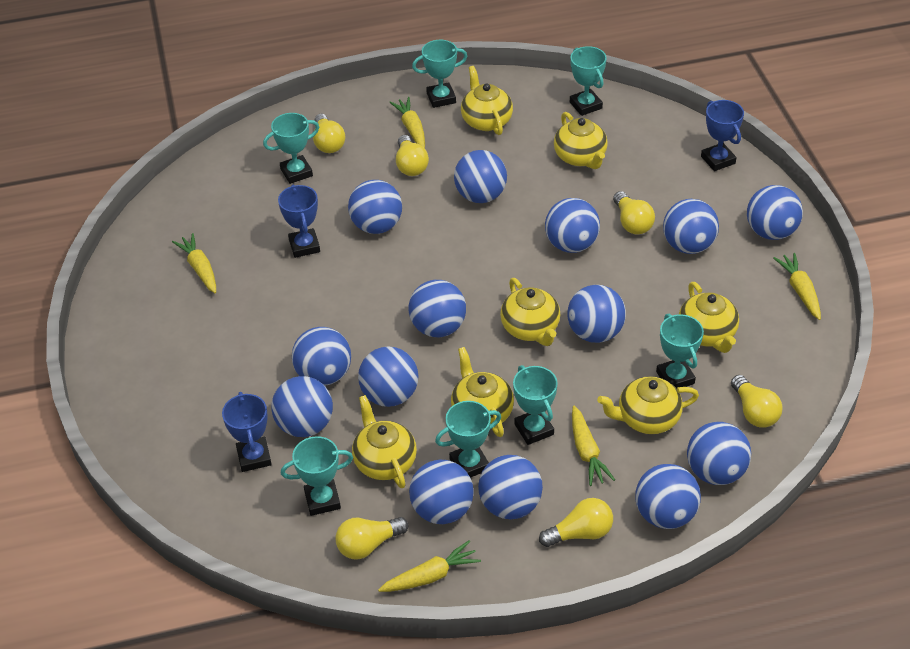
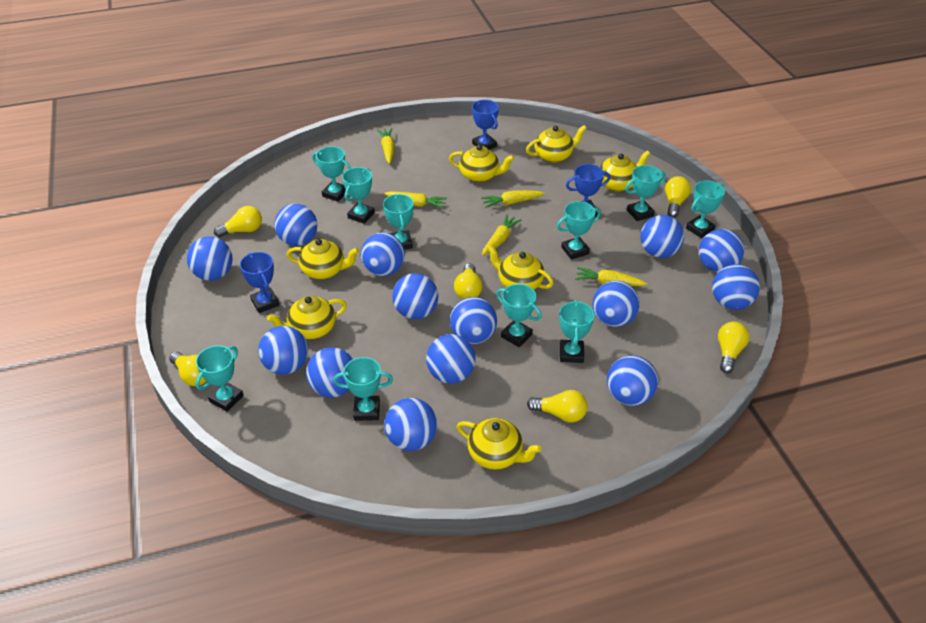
turquoise trophy: 7 -> 10

